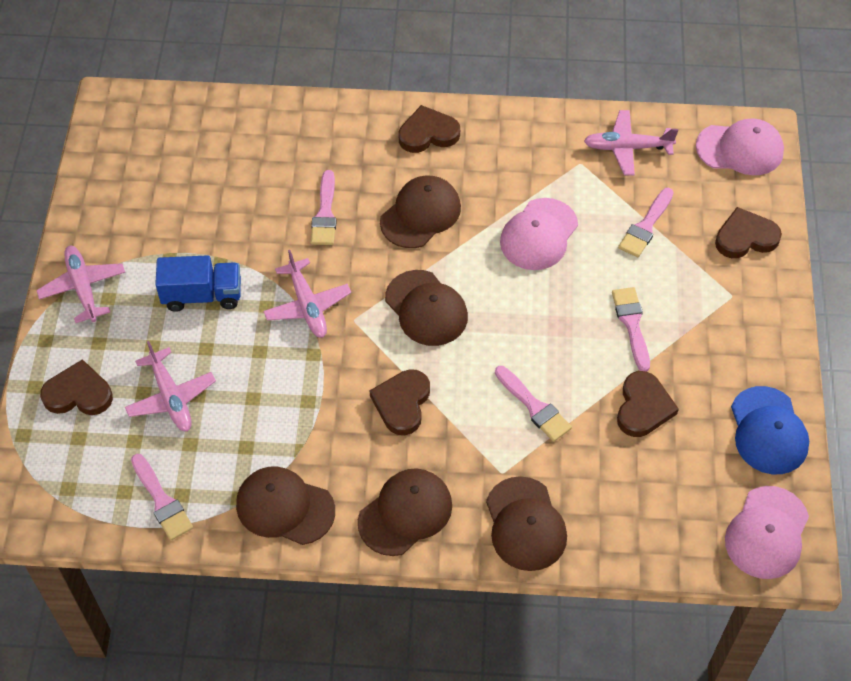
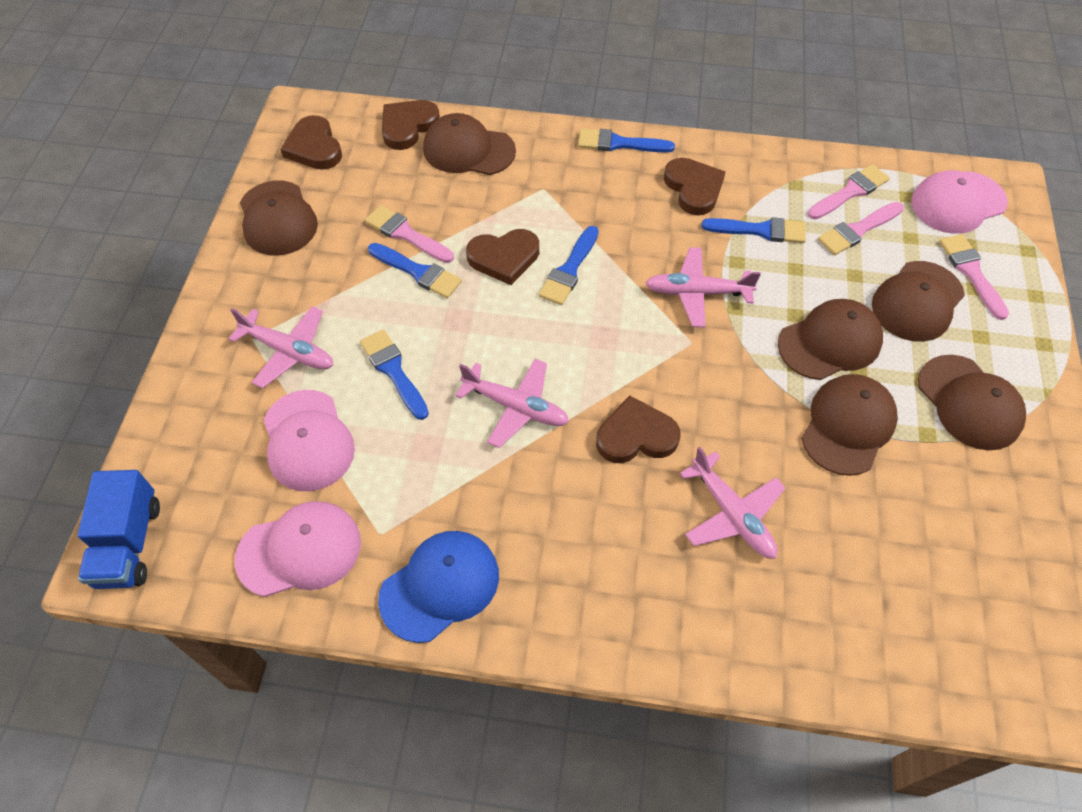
blue brush: 0 -> 5
brown cap: 5 -> 6
pink brush: 5 -> 4

